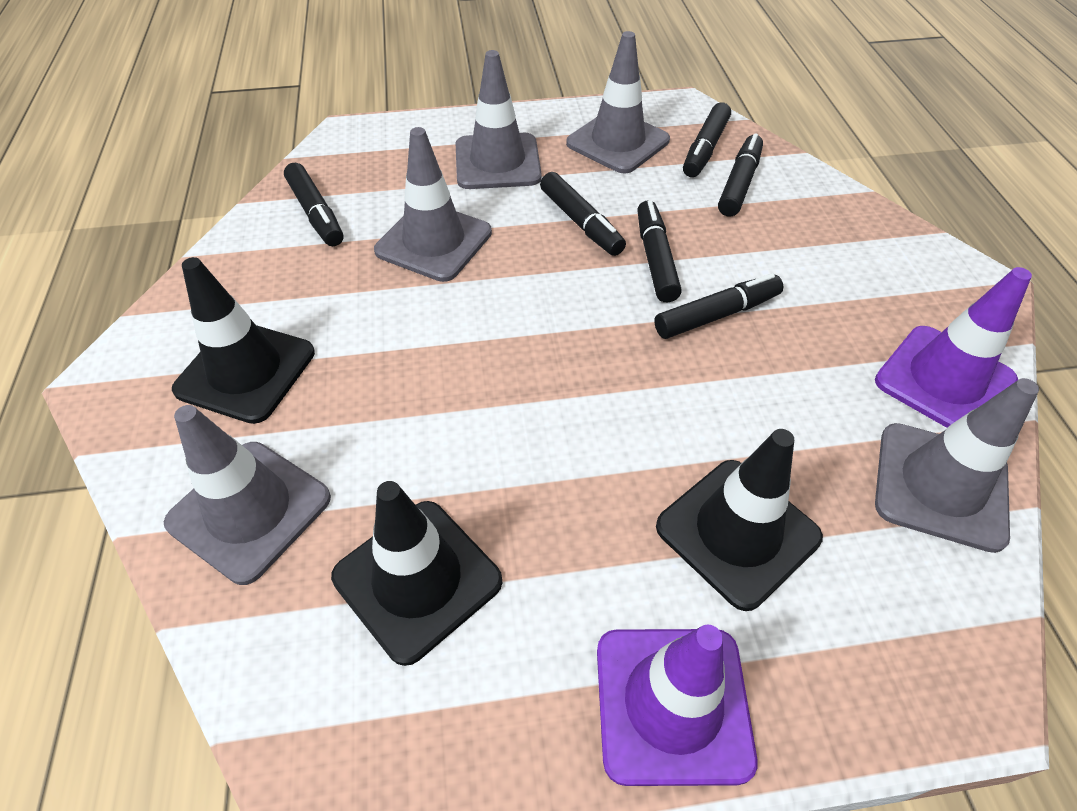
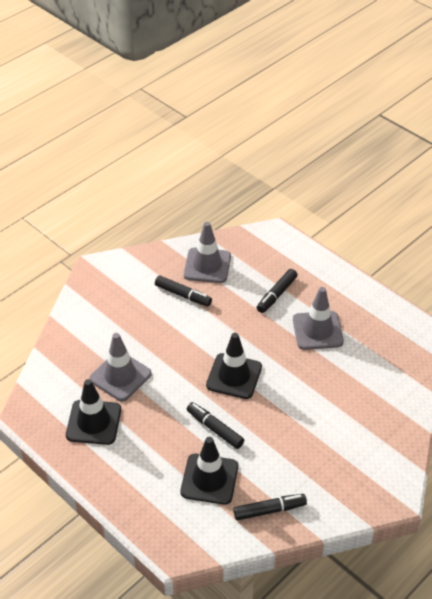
black marker: 6 -> 4
grey traffic cone: 5 -> 3
purple traffic cone: 2 -> 0

